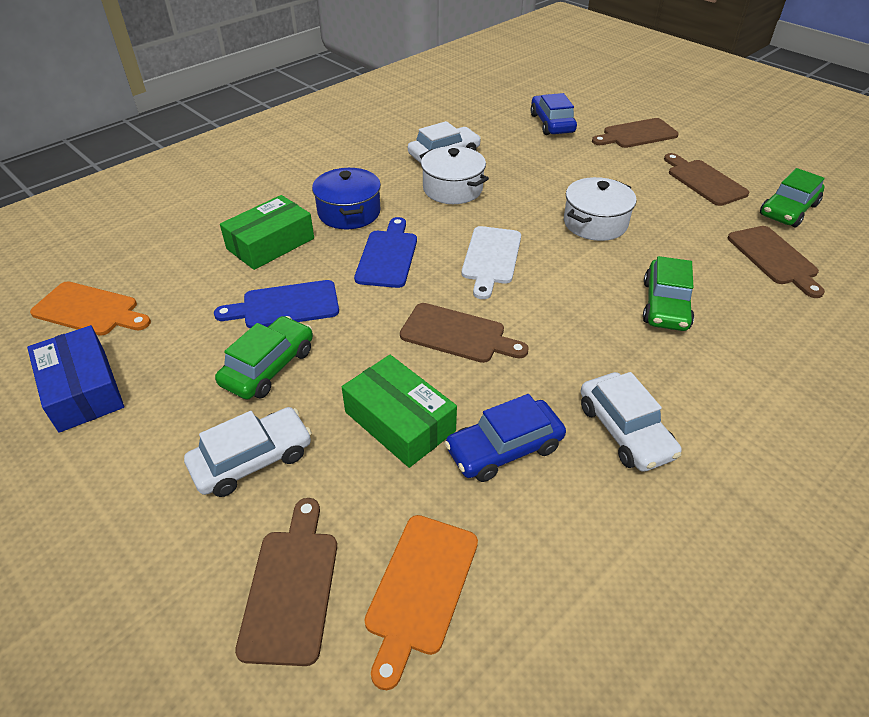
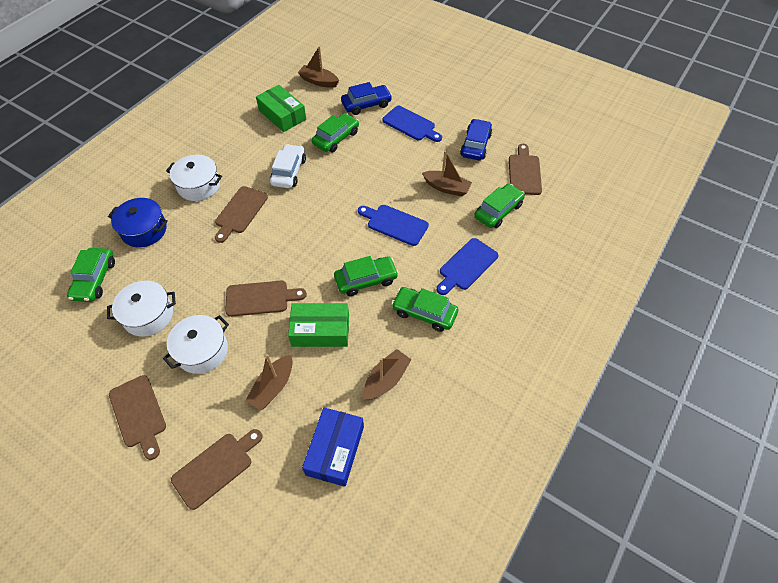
blue cutting board: 2 -> 3
brown boat: 0 -> 4
green car: 3 -> 5
orange cutting board: 2 -> 0
white car: 3 -> 1
white cutting board: 1 -> 0
white pot: 2 -> 3

